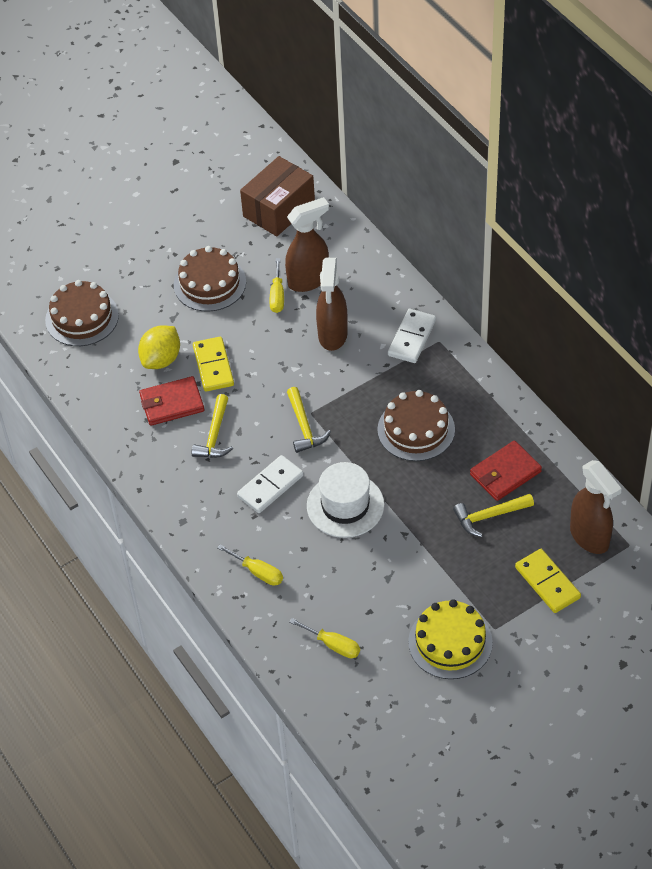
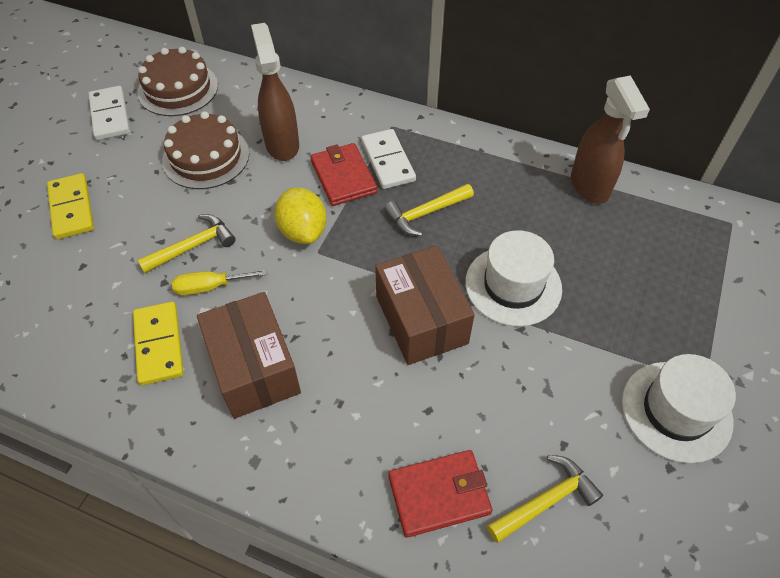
brown box: 1 -> 2
brown cake: 3 -> 2
brown spray bottle: 3 -> 2
white hat: 1 -> 2
yellow cake: 1 -> 0
yellow screwdriver: 3 -> 1

